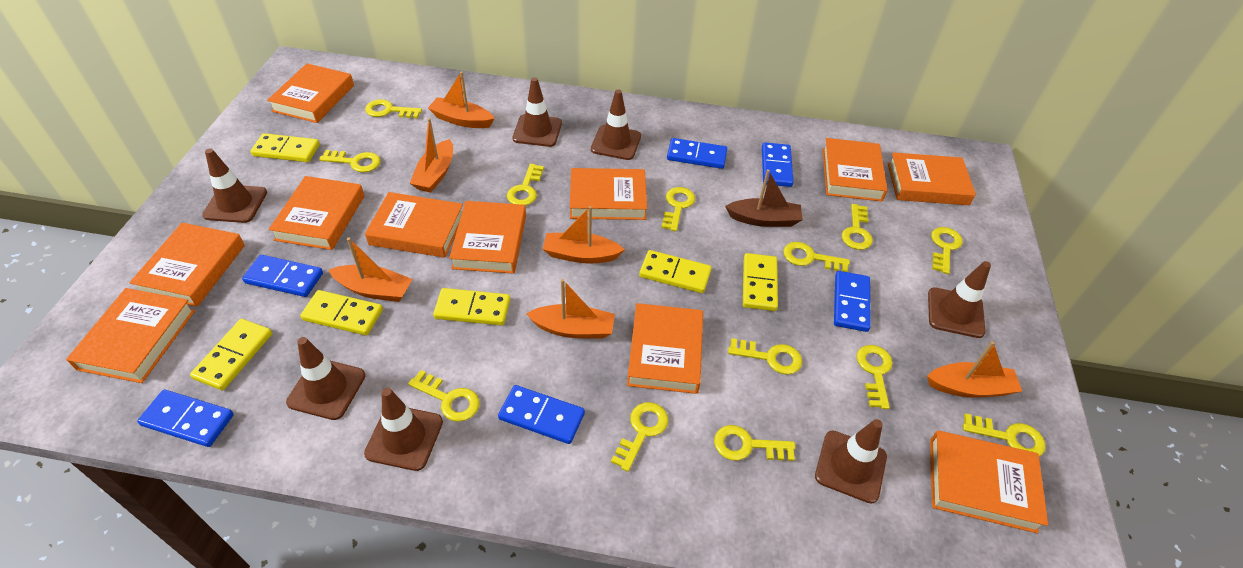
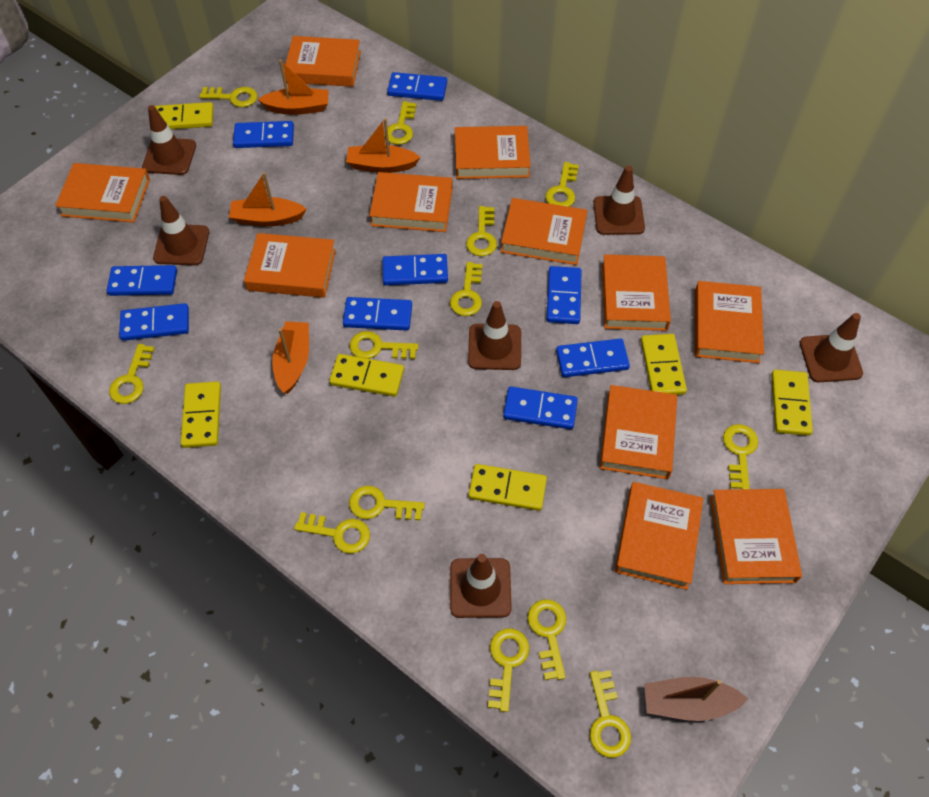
blue domino: 6 -> 9
brown traffic cone: 7 -> 6
orange boat: 6 -> 4

